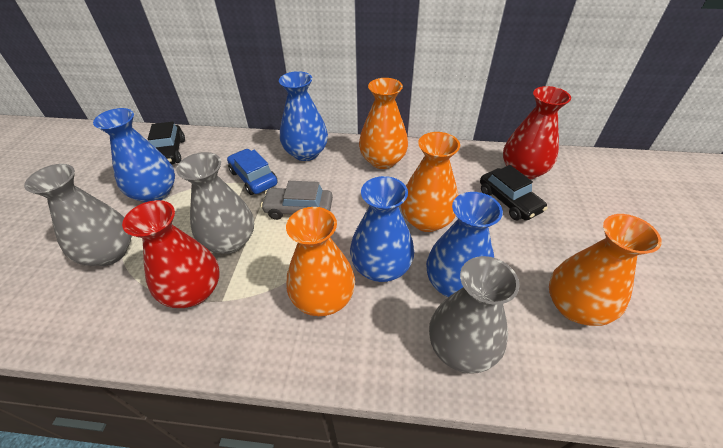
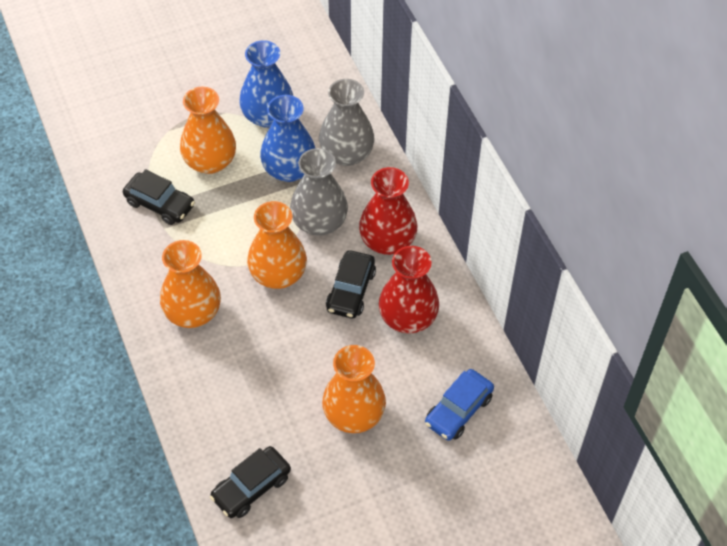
black car: 2 -> 3
blue vase: 4 -> 2
grey car: 1 -> 0
grey vase: 3 -> 2

